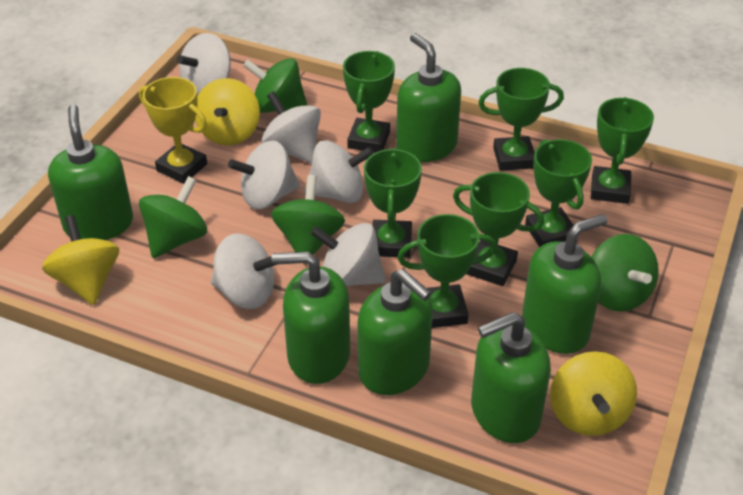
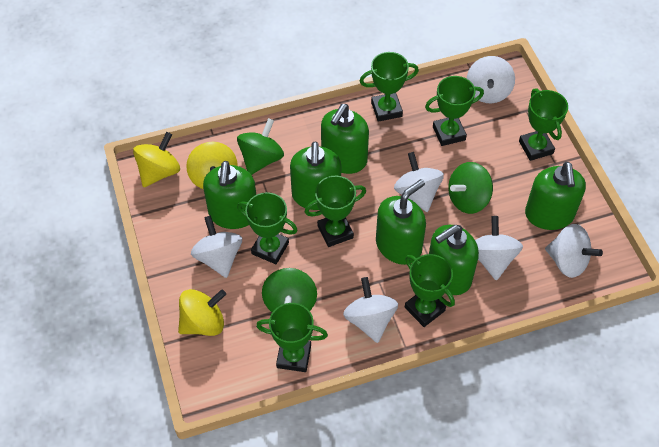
green spinning top: 4 -> 3
yellow trophy: 1 -> 0

